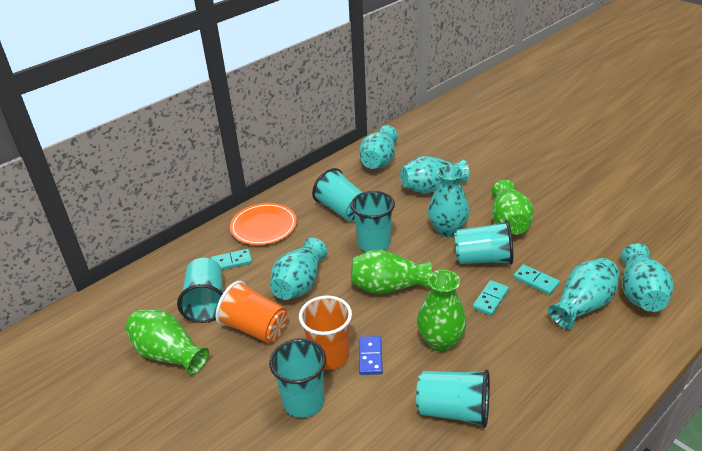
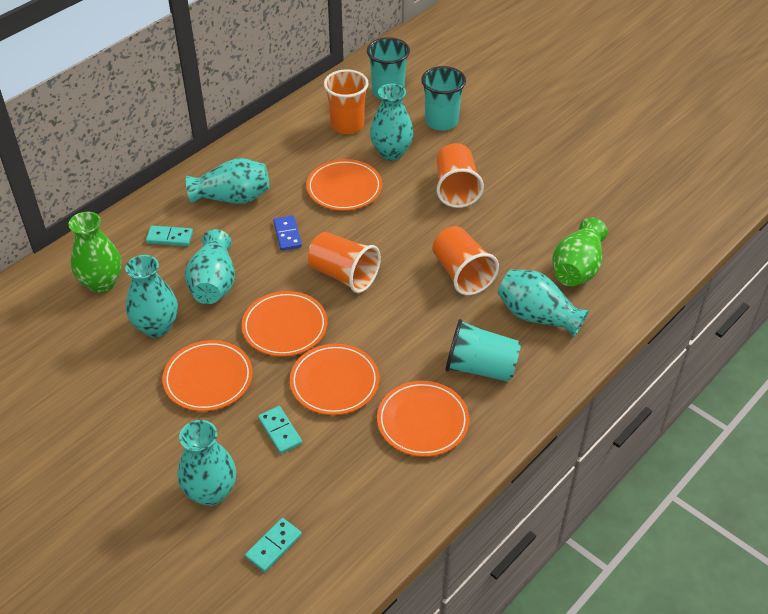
green vase: 4 -> 2
orange cup: 2 -> 4
orange plate: 1 -> 5
turquoise cup: 6 -> 3

